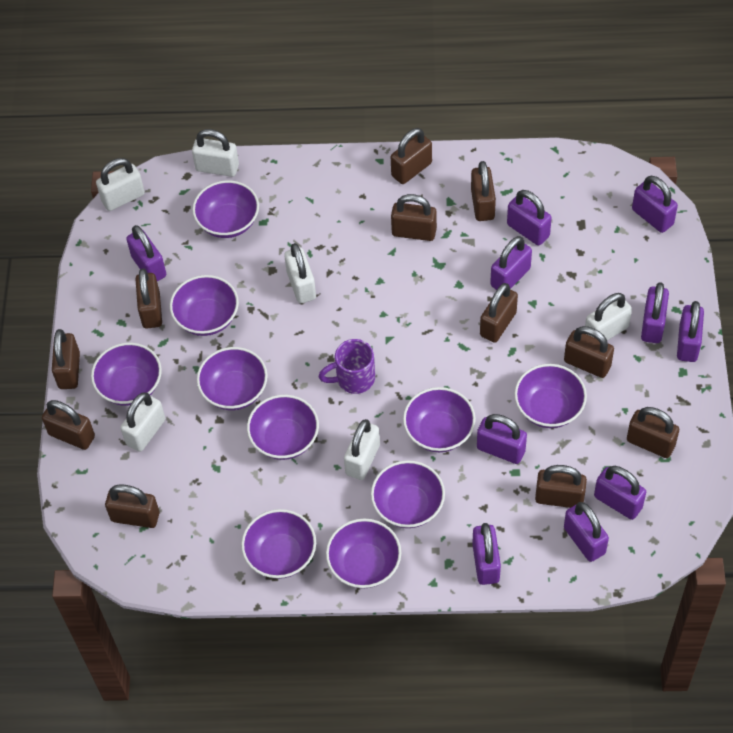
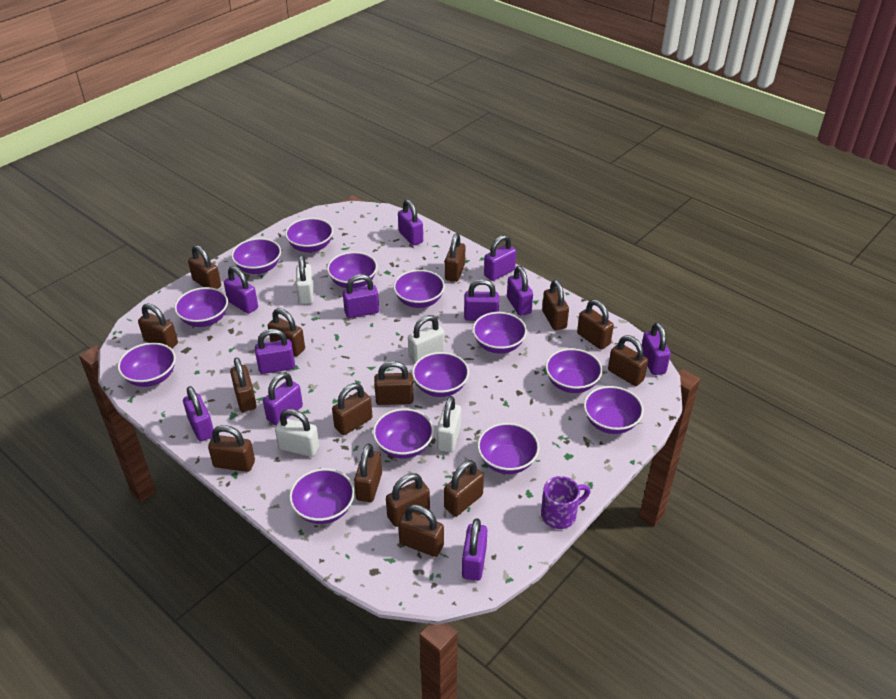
brown padlock: 11 -> 15
purple bowl: 10 -> 13
purple padlock: 10 -> 11
white padlock: 6 -> 4

